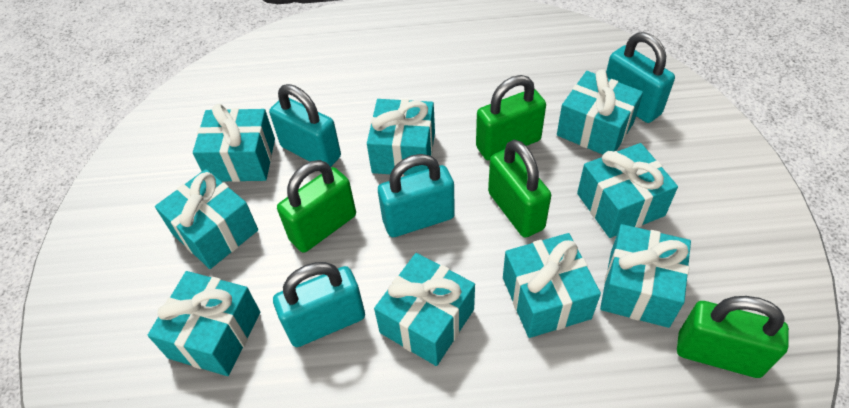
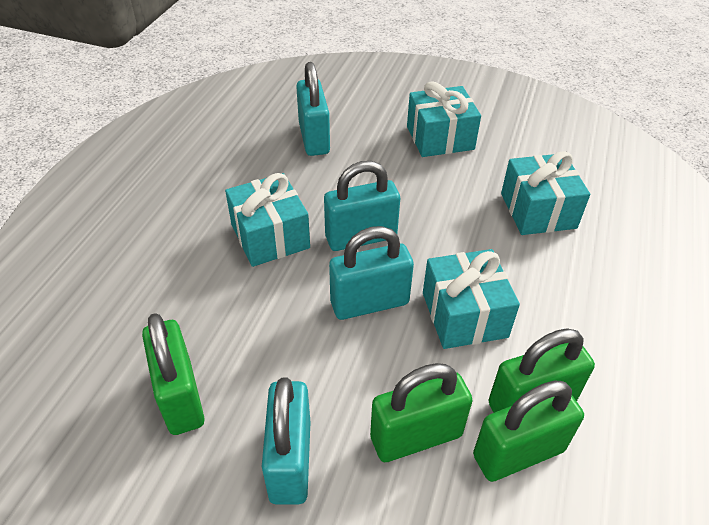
turquoise gift: 9 -> 4

